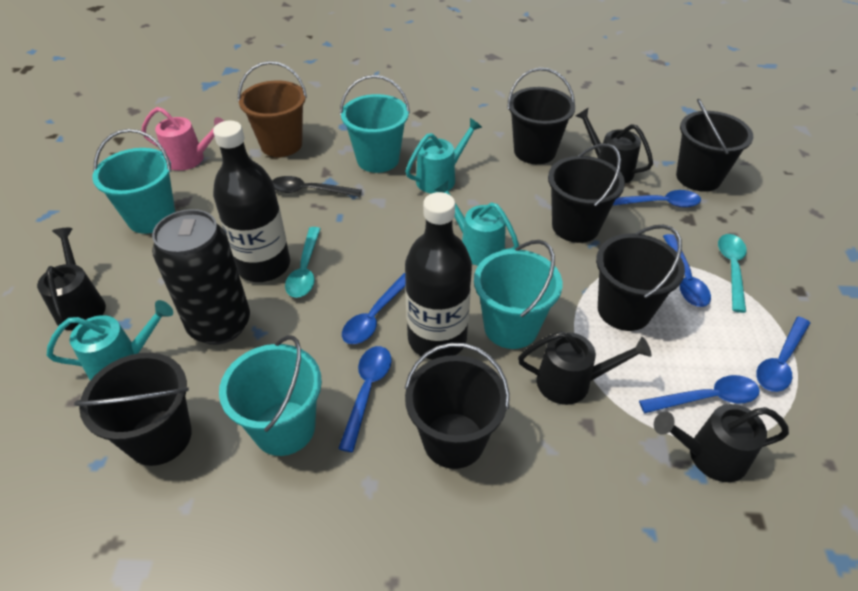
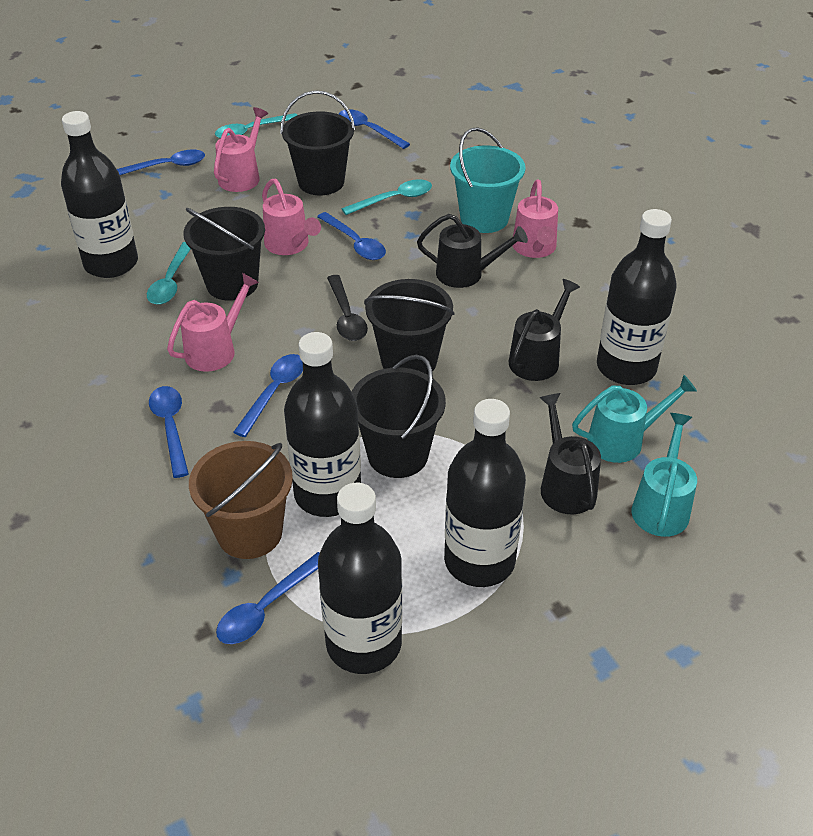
black bottle: 2 -> 5
black bucket: 6 -> 4
black can: 1 -> 0
black watering can: 4 -> 3
pink watering can: 1 -> 4
turquoise bucket: 4 -> 1
turquoise spoon: 2 -> 3
turquoise watering can: 3 -> 2

